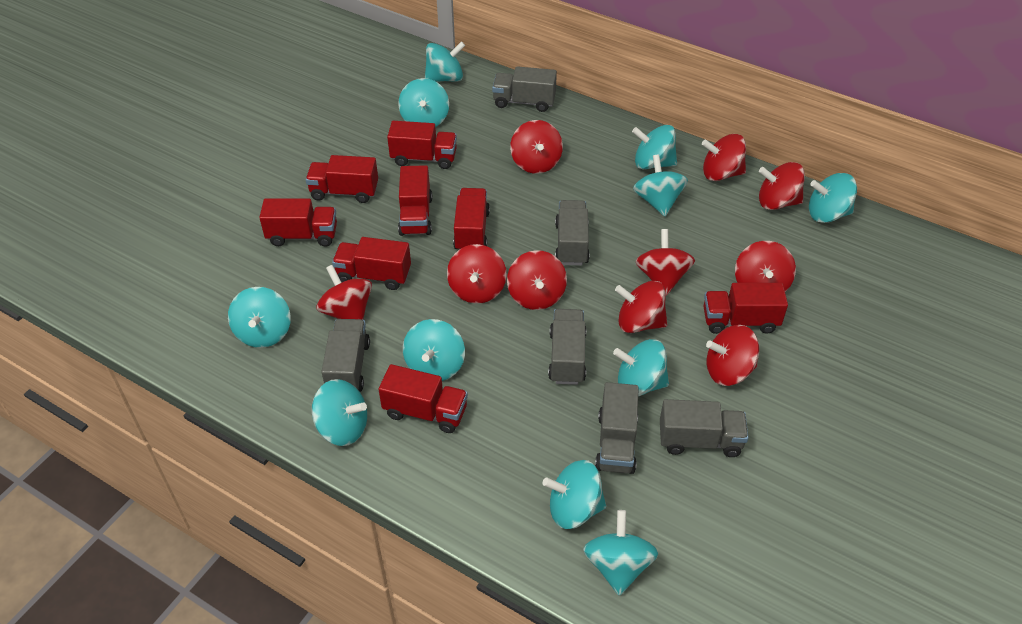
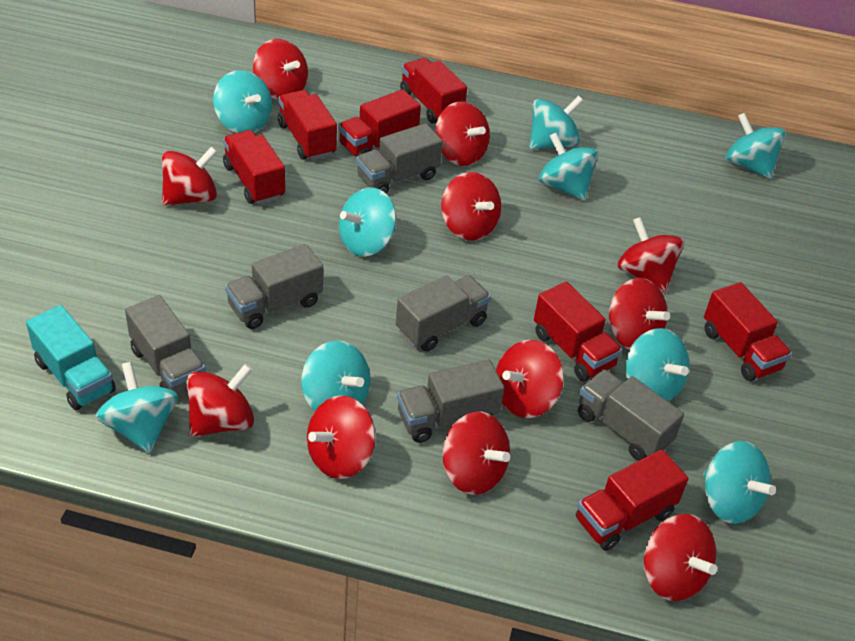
red spinning top: 10 -> 11
red truck: 8 -> 7
turquoise spinning top: 11 -> 9
turquoise truck: 0 -> 1

